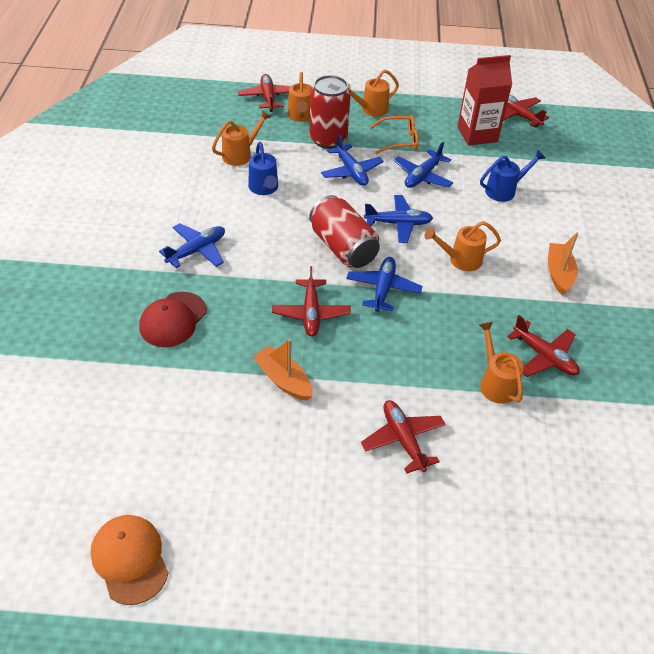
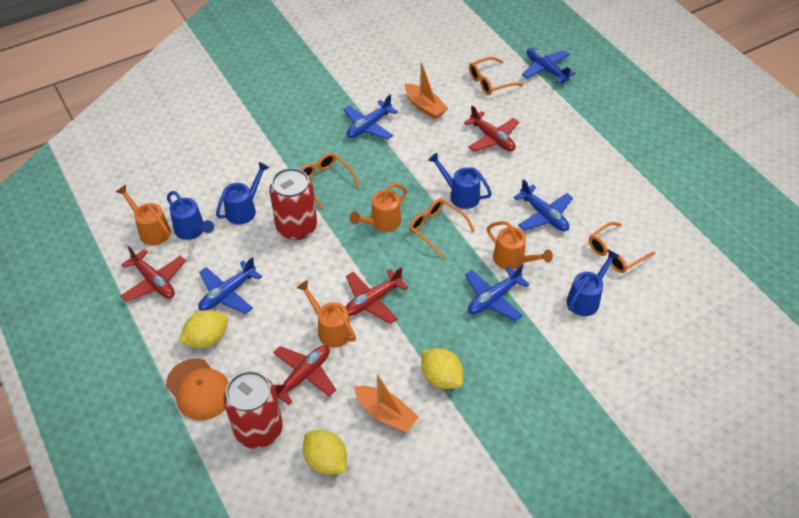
blue watering can: 2 -> 4
orange glasses: 1 -> 4
orange watering can: 5 -> 4
red cap: 1 -> 0
red carton: 1 -> 0
red plane: 5 -> 4
yellow lemon: 0 -> 3

